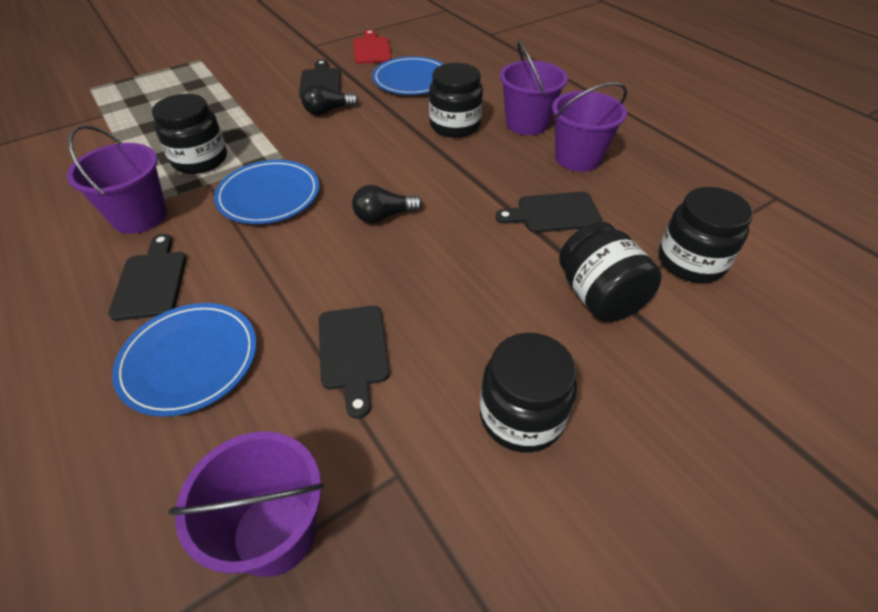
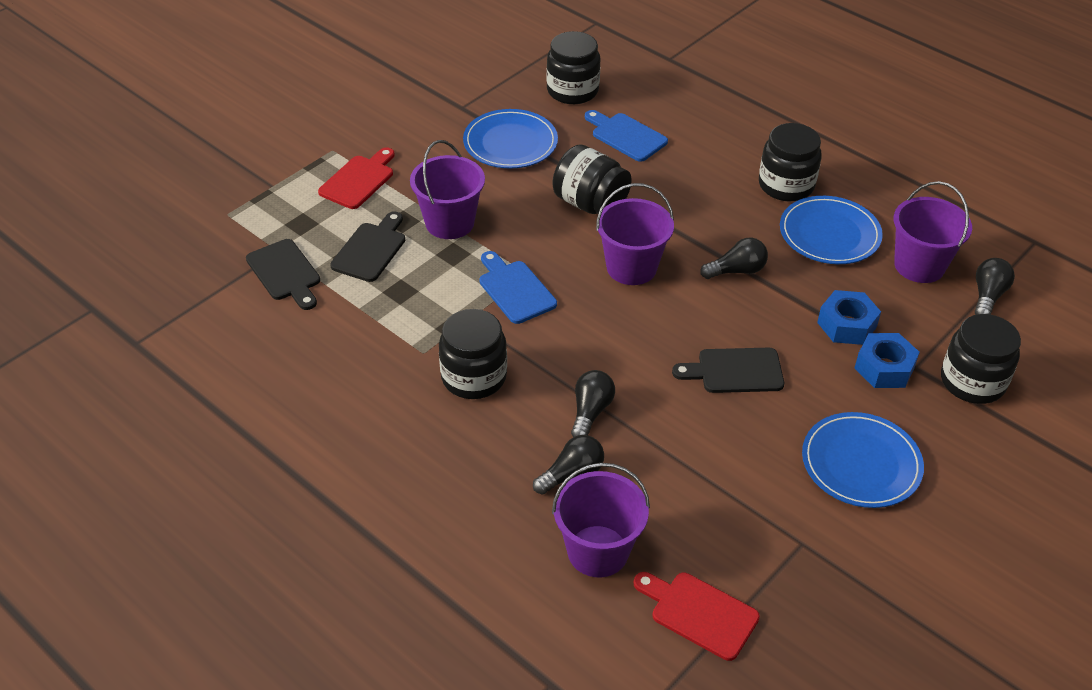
black cutting board: 4 -> 3
black light bulb: 2 -> 4
blue cutting board: 0 -> 2
blue nut: 0 -> 2
red cutting board: 1 -> 2

